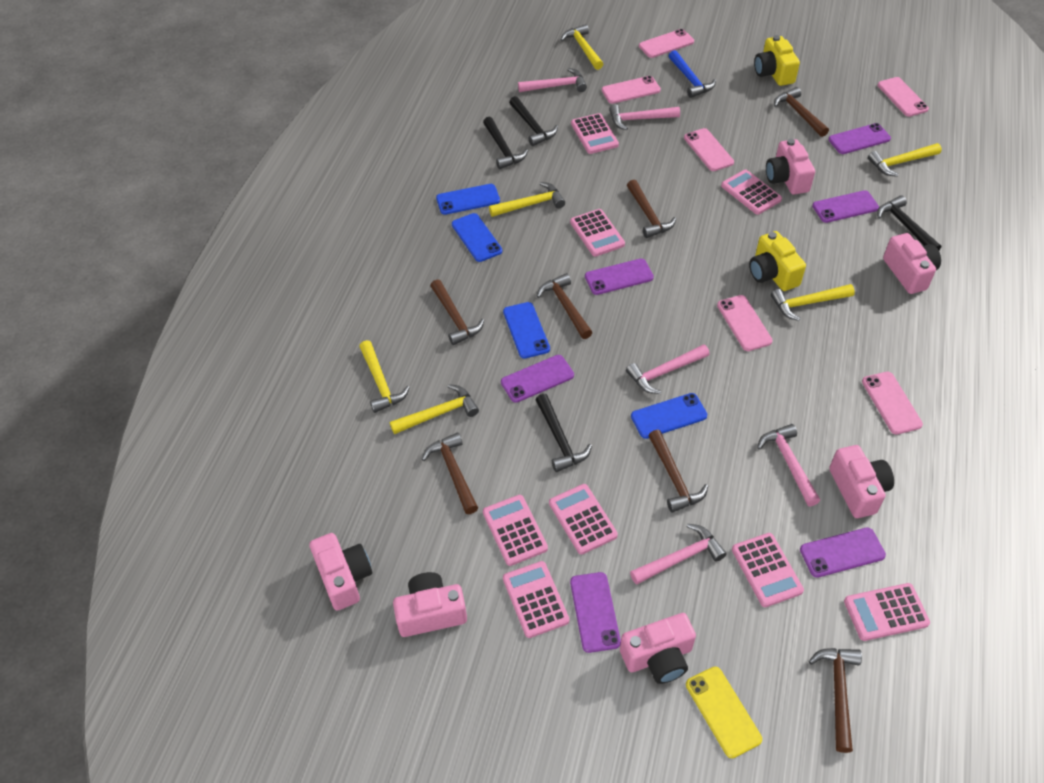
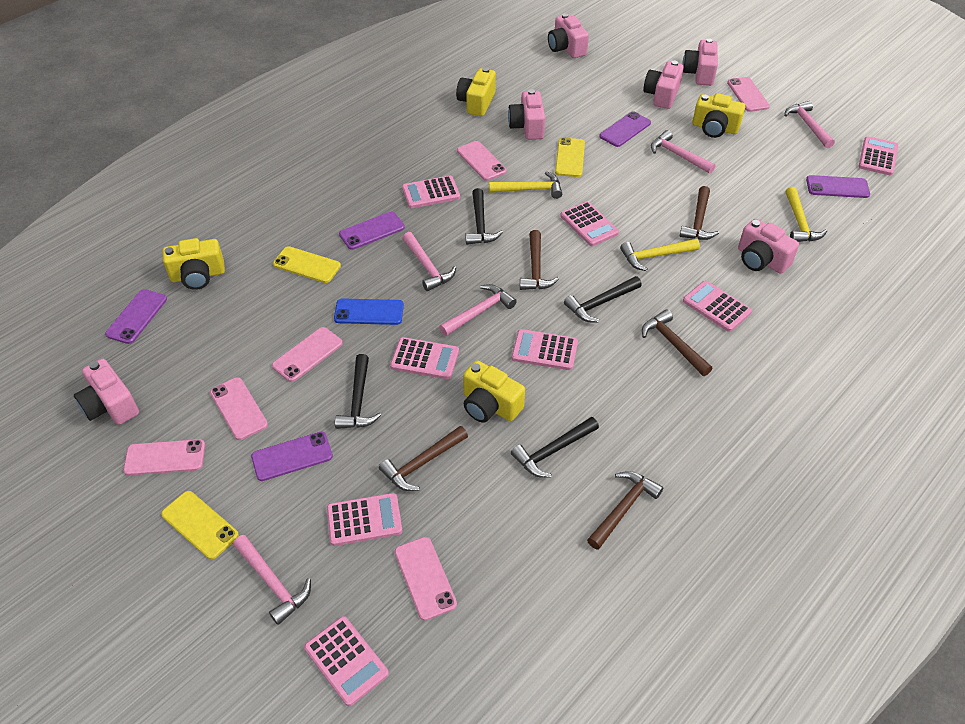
blue hammer: 1 -> 0
blue phone: 4 -> 1
brown hammer: 7 -> 5
purple phone: 6 -> 5
yellow camera: 2 -> 4
yellow hammer: 6 -> 3
yellow phone: 1 -> 3

